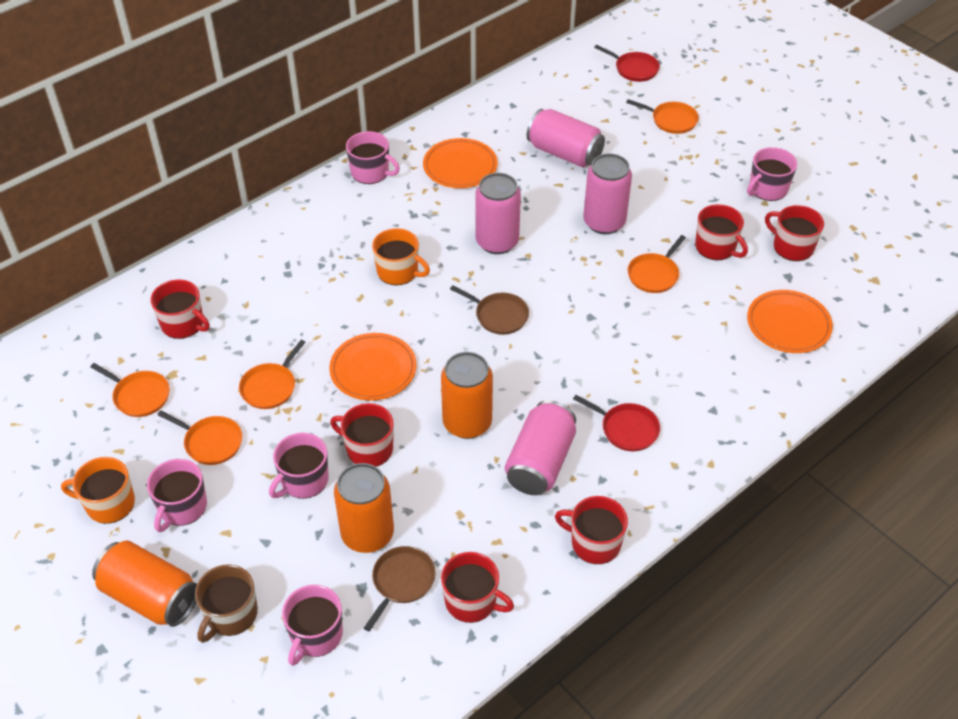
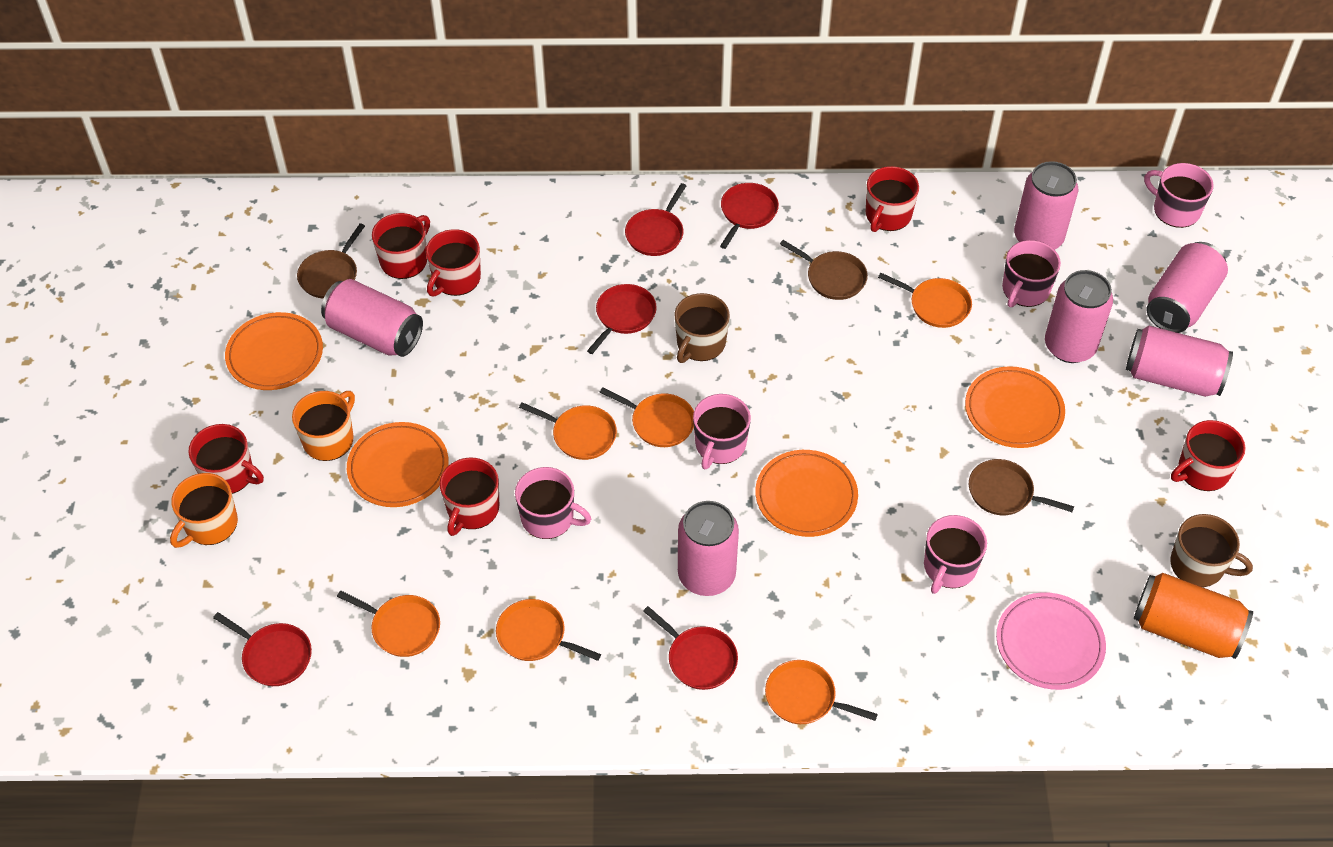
brown mug: 1 -> 2
brown pan: 2 -> 3
orange can: 3 -> 1
orange pan: 5 -> 6
orange plate: 3 -> 4
pink can: 4 -> 6
pink plate: 0 -> 1
red pan: 2 -> 5

